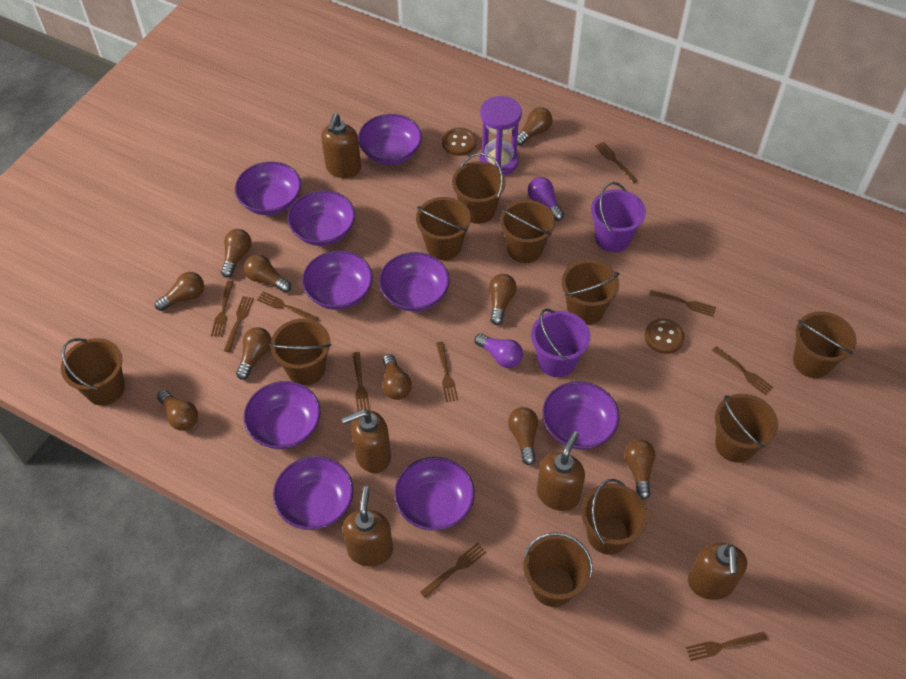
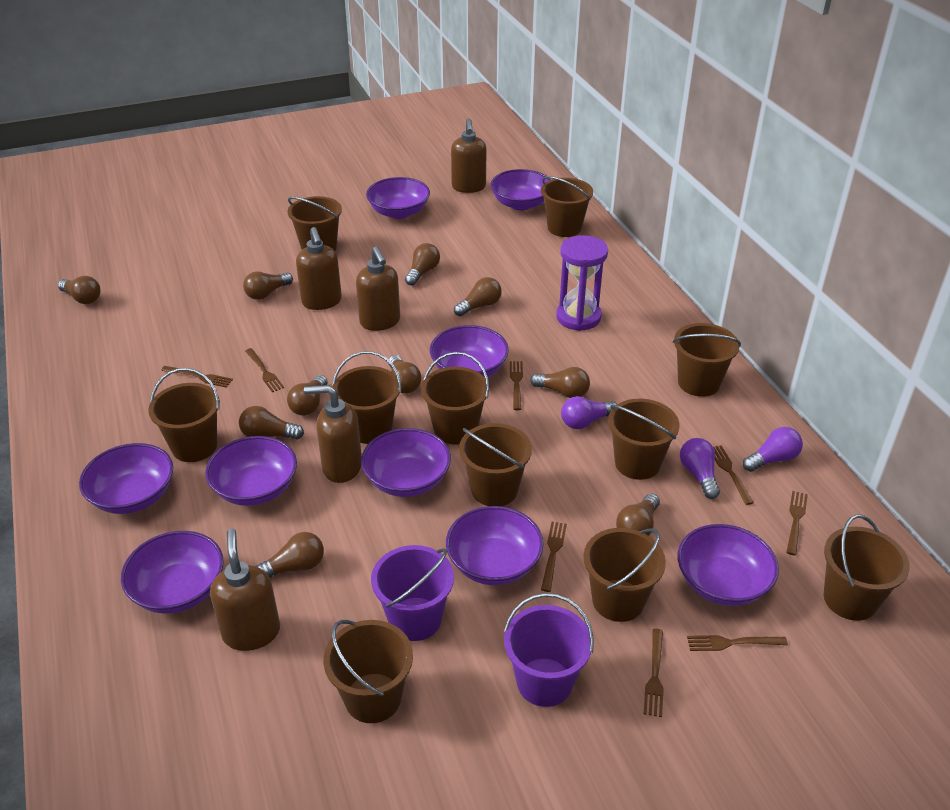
brown bucket: 10 -> 11
brown button: 2 -> 0
brown fork: 10 -> 8
purple light bulb: 2 -> 3

